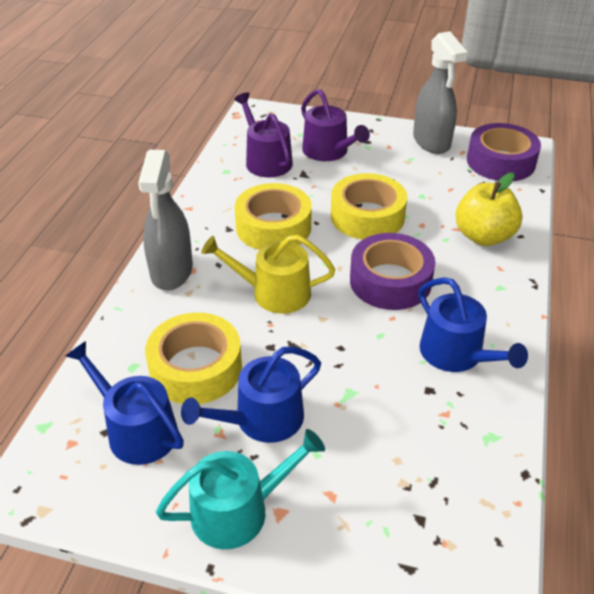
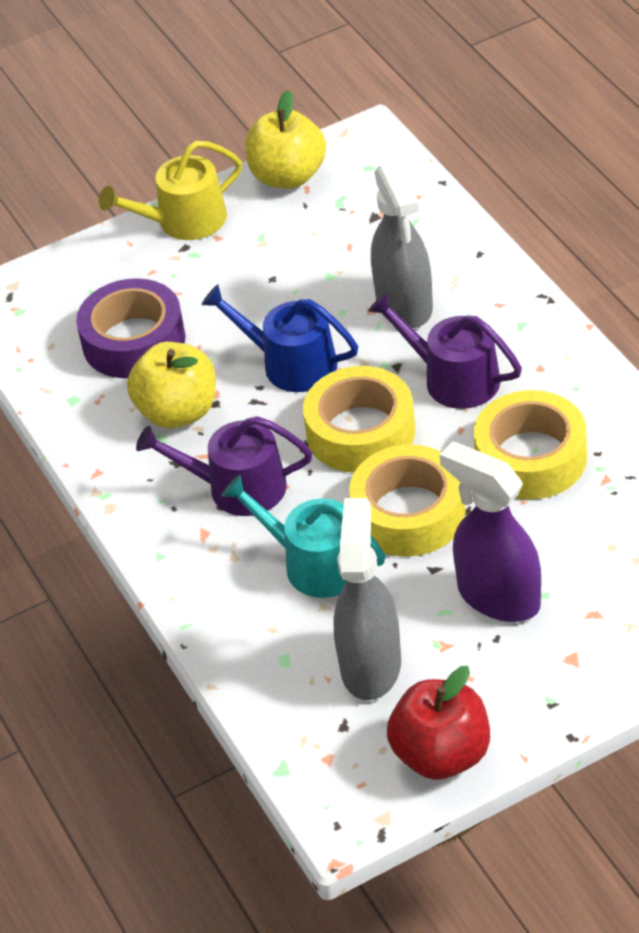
blue watering can: 3 -> 1
purple spray bottle: 0 -> 1
purple tape: 2 -> 1
red apple: 0 -> 1
yellow apple: 1 -> 2

